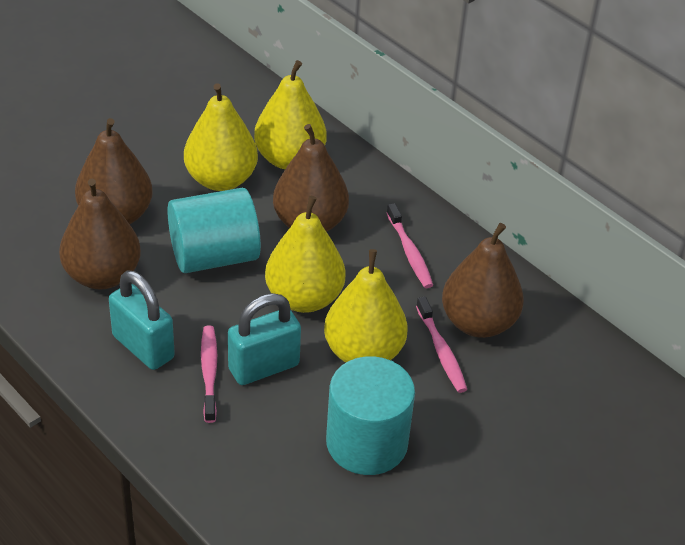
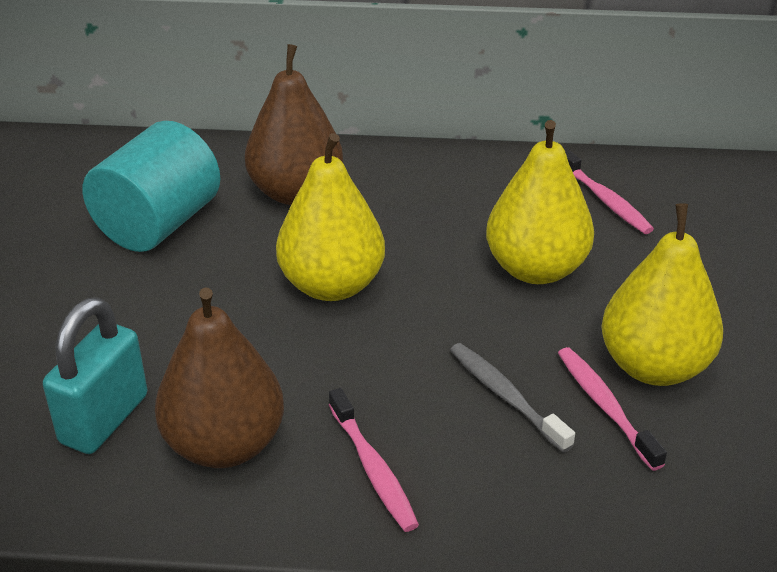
brown pear: 4 -> 2
grey toothbrush: 0 -> 1
turquoise cylinder: 2 -> 1
turquoise padlock: 2 -> 1
yellow pear: 4 -> 3

